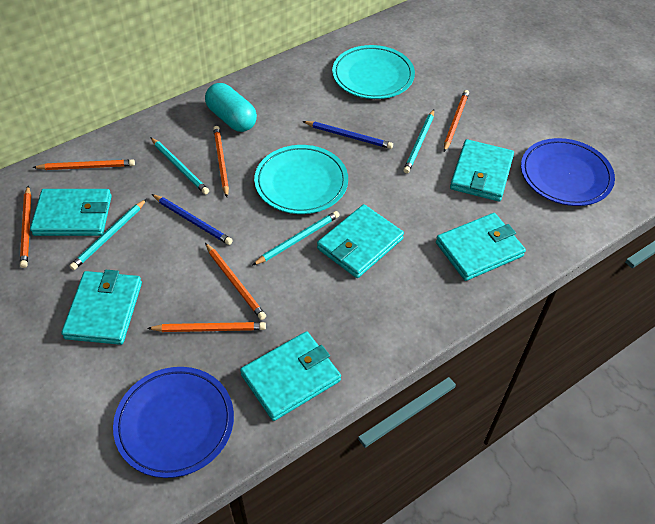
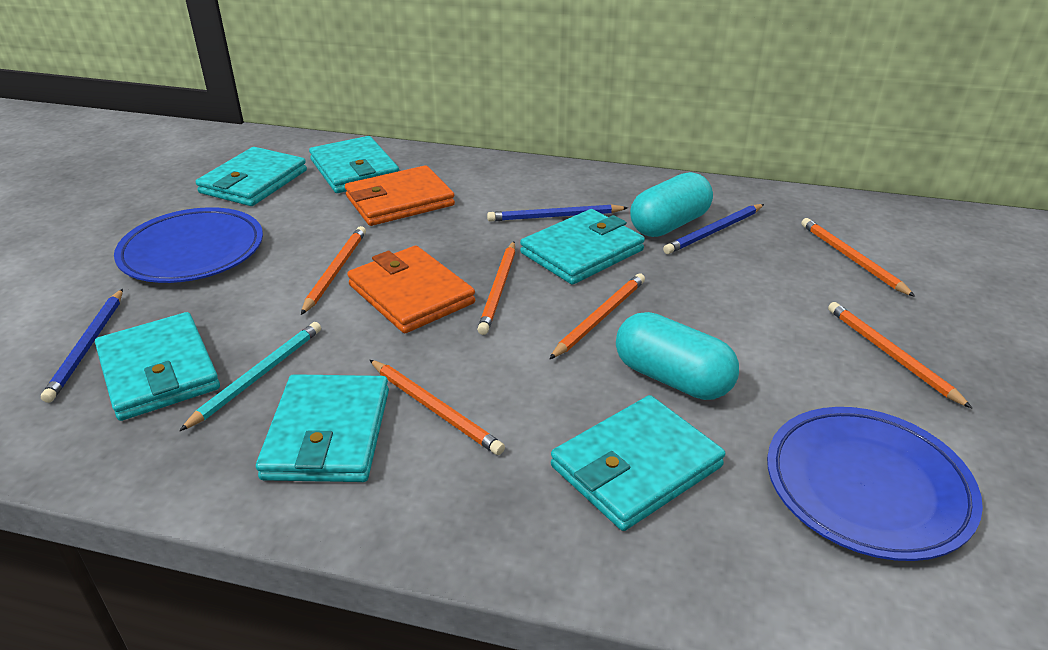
blue pencil: 2 -> 3
orange wallet: 0 -> 2
turquoise capsule: 1 -> 2
turquoise pencil: 4 -> 1
turquoise plate: 2 -> 0

